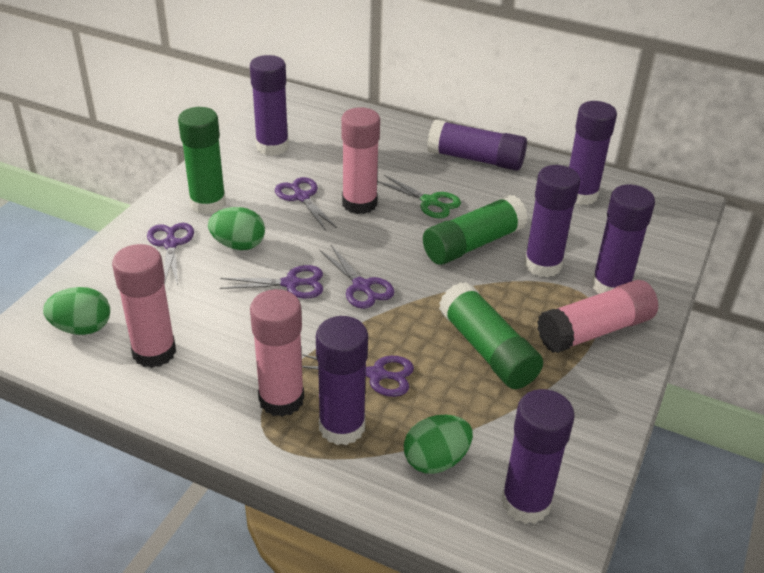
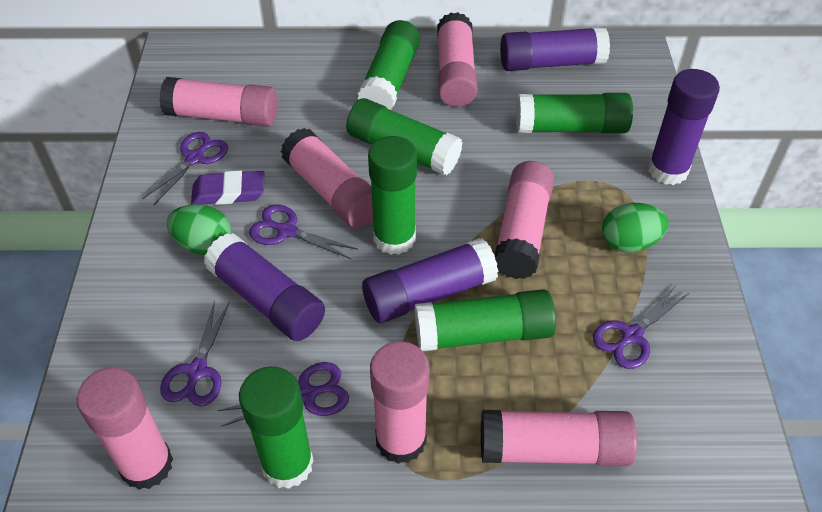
green egg: 3 -> 2
green glue stick: 3 -> 6
green scissors: 1 -> 0
pink glue stick: 4 -> 7
purple eraser: 0 -> 1
purple glue stick: 7 -> 4

